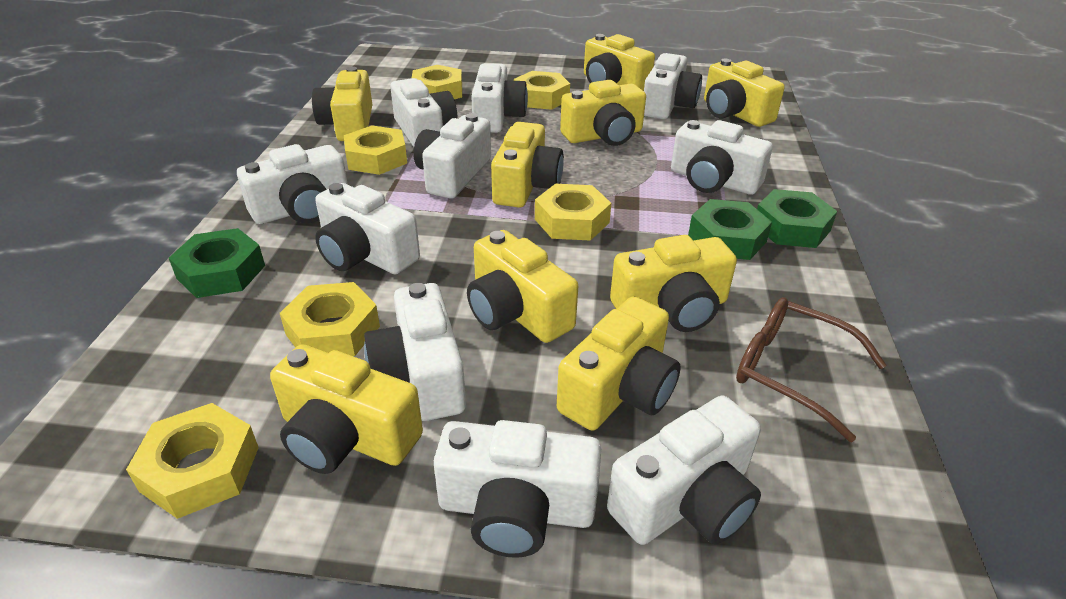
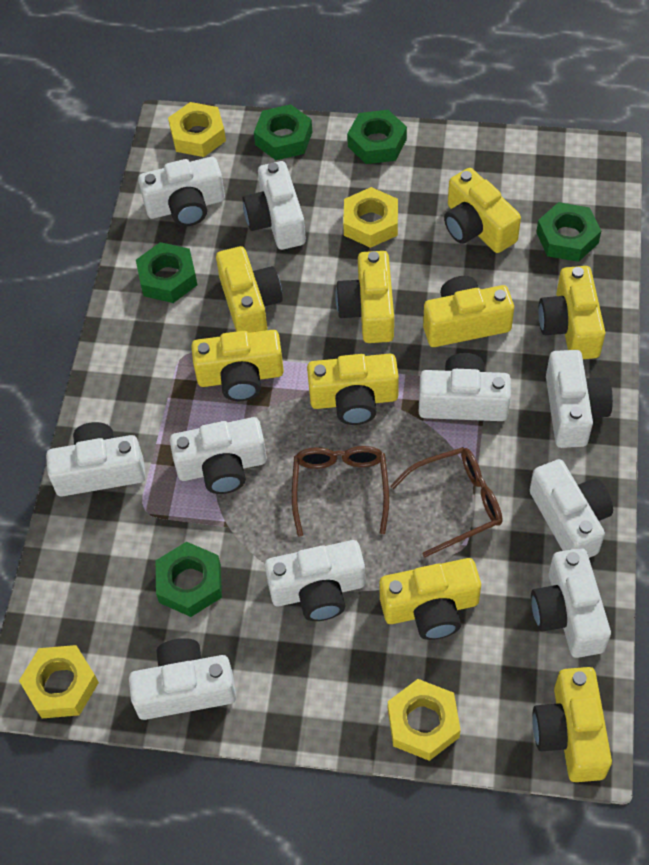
brown glasses: 1 -> 2
green nut: 3 -> 5
yellow nut: 6 -> 4

